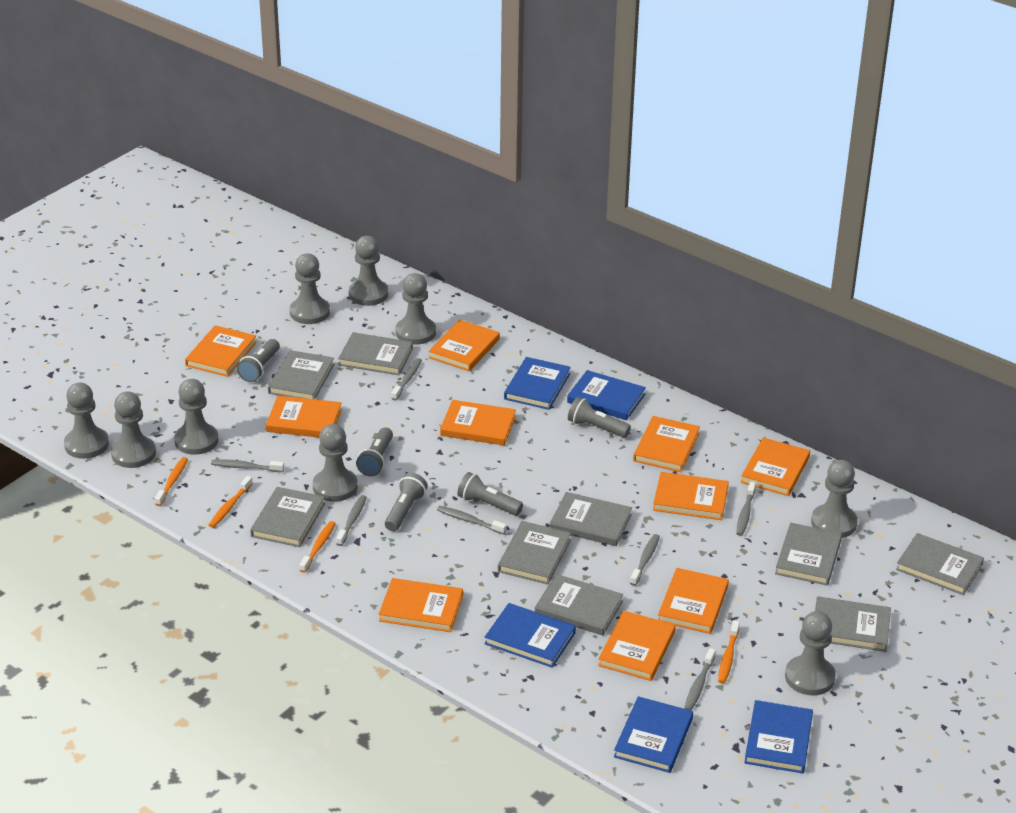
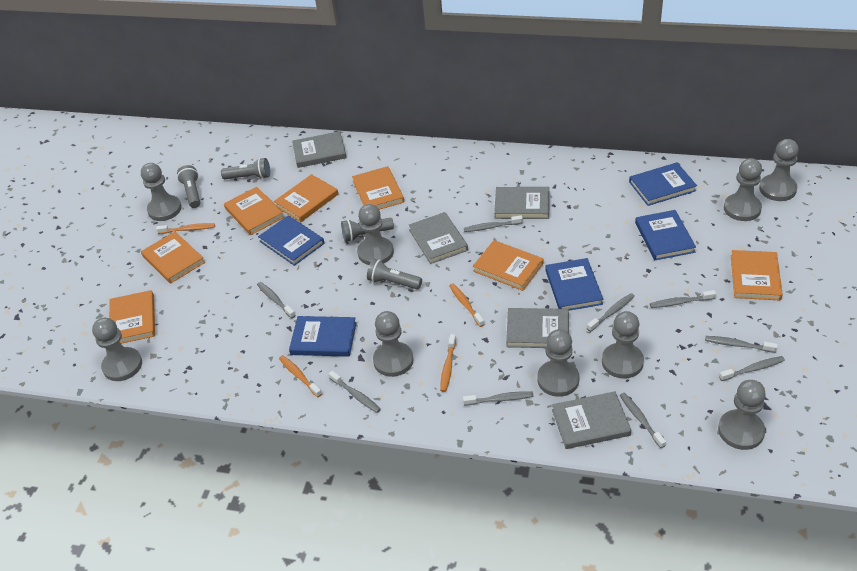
grey book: 9 -> 5
grey flashlight: 5 -> 4
grey toothbrush: 7 -> 9
orange book: 10 -> 7

